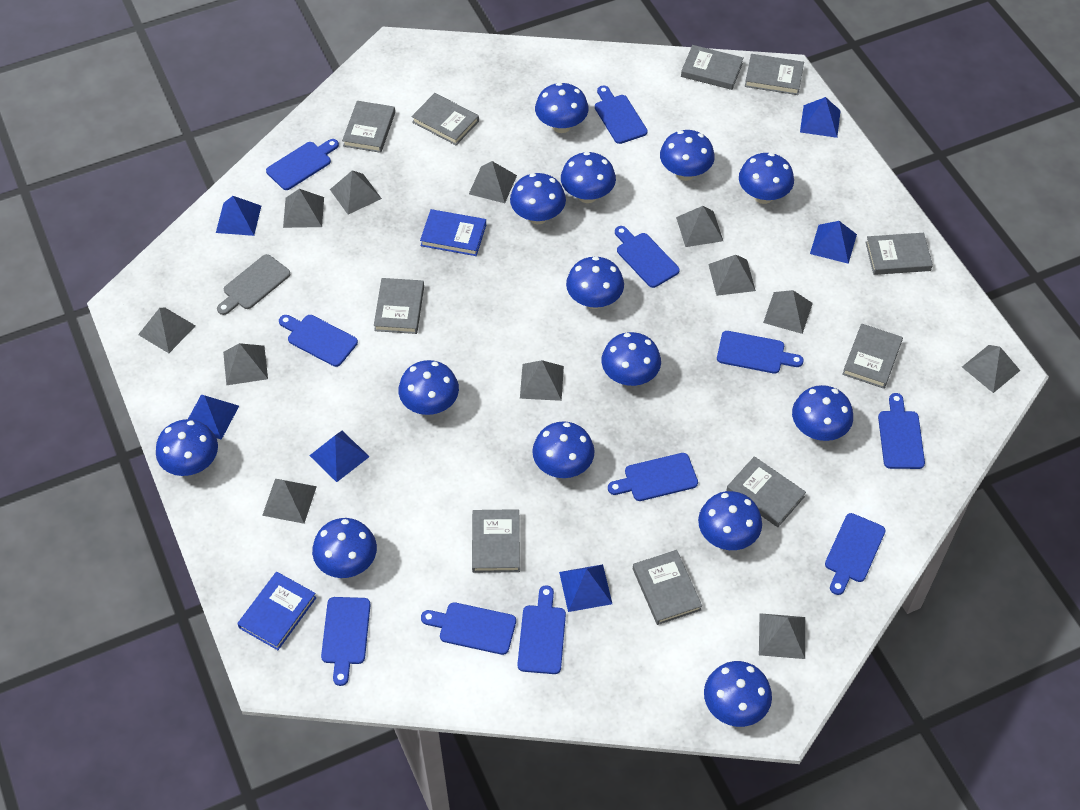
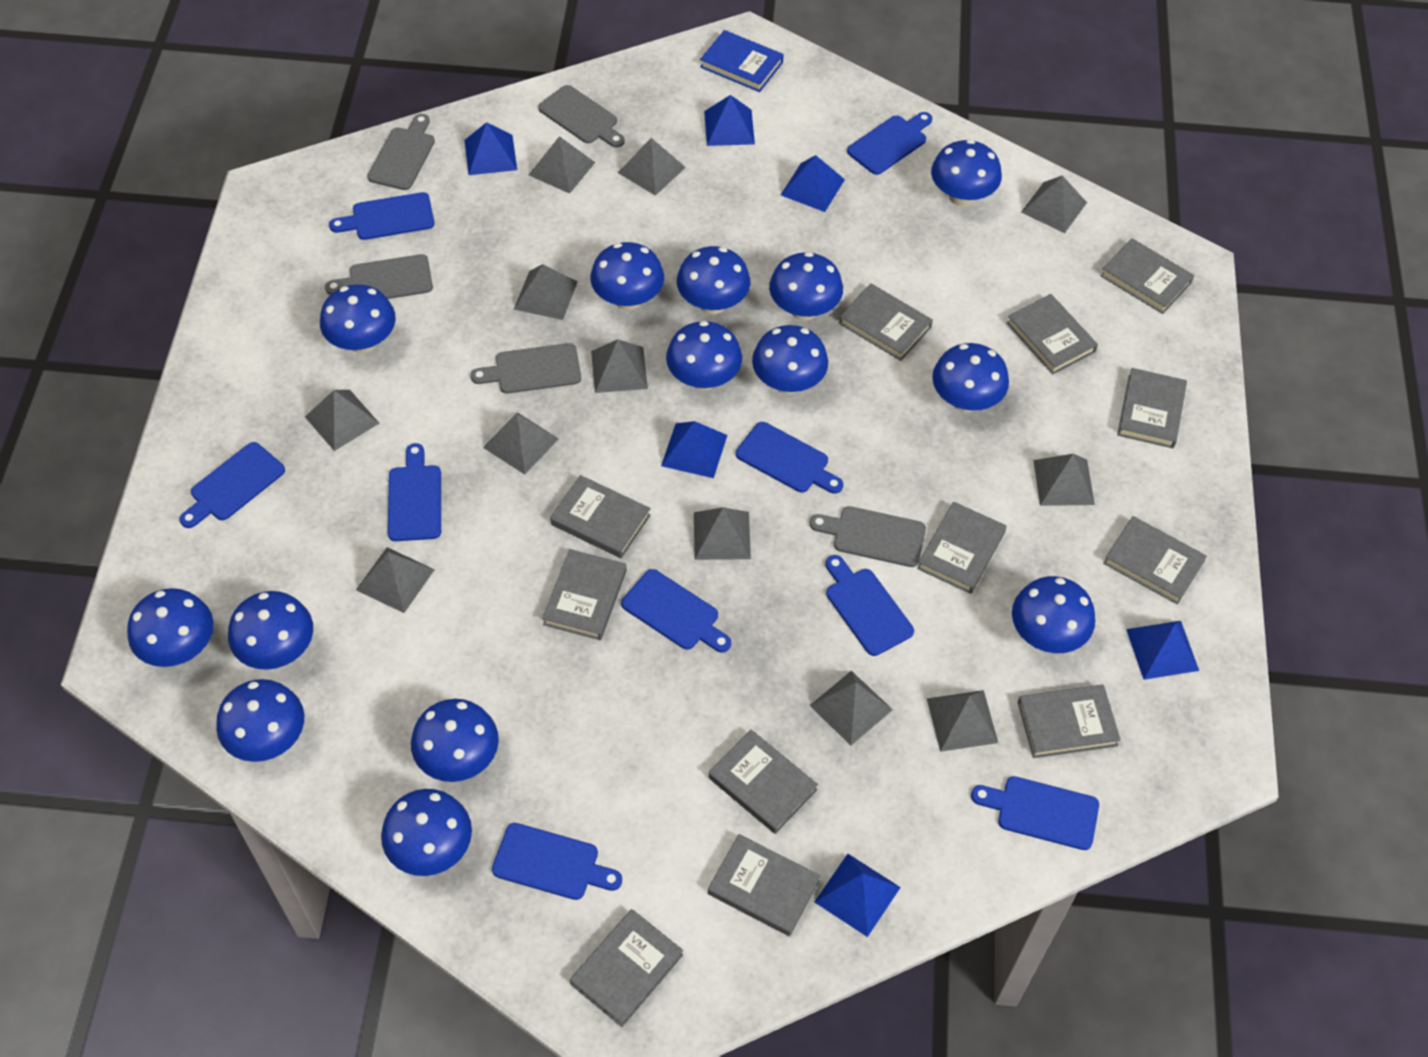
blue book: 2 -> 1
blue cutting board: 11 -> 9
grey book: 10 -> 12
grey cutting board: 1 -> 5

